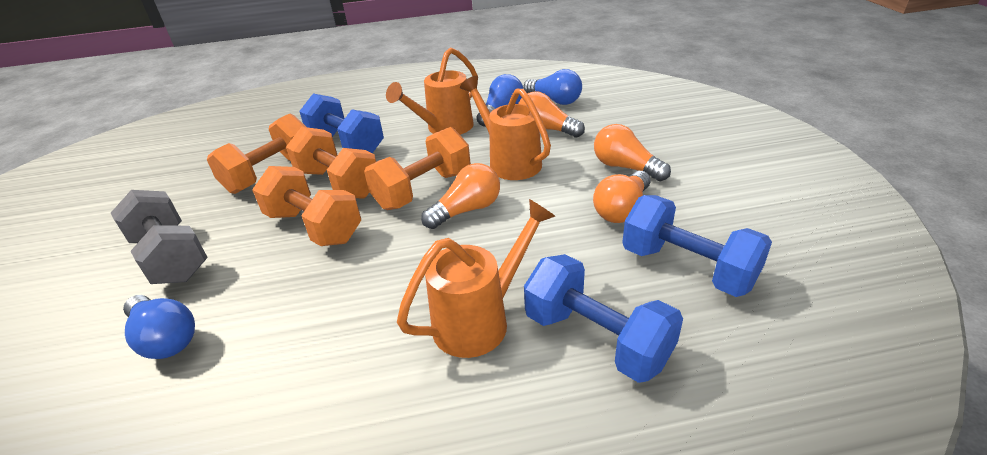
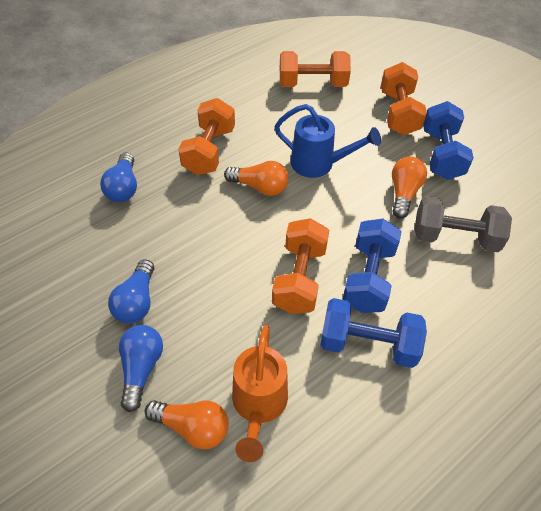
blue watering can: 0 -> 1
orange light bulb: 4 -> 3
orange watering can: 3 -> 1

